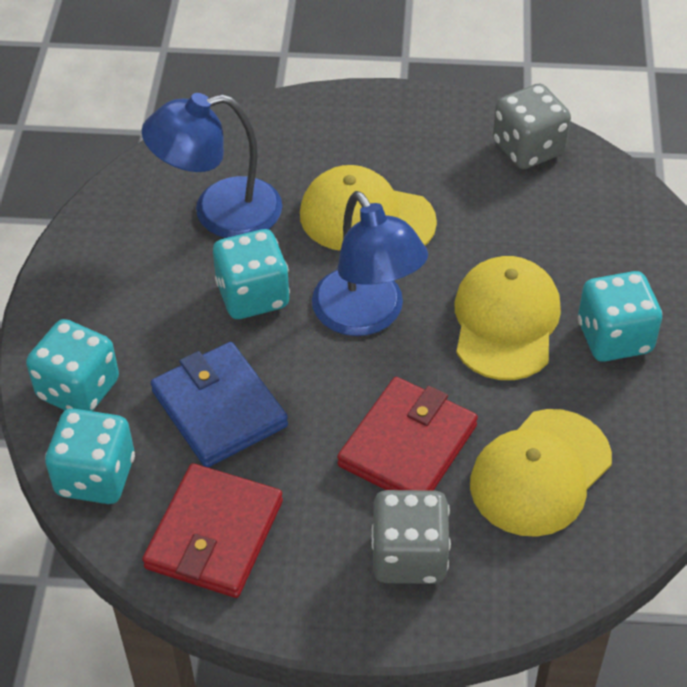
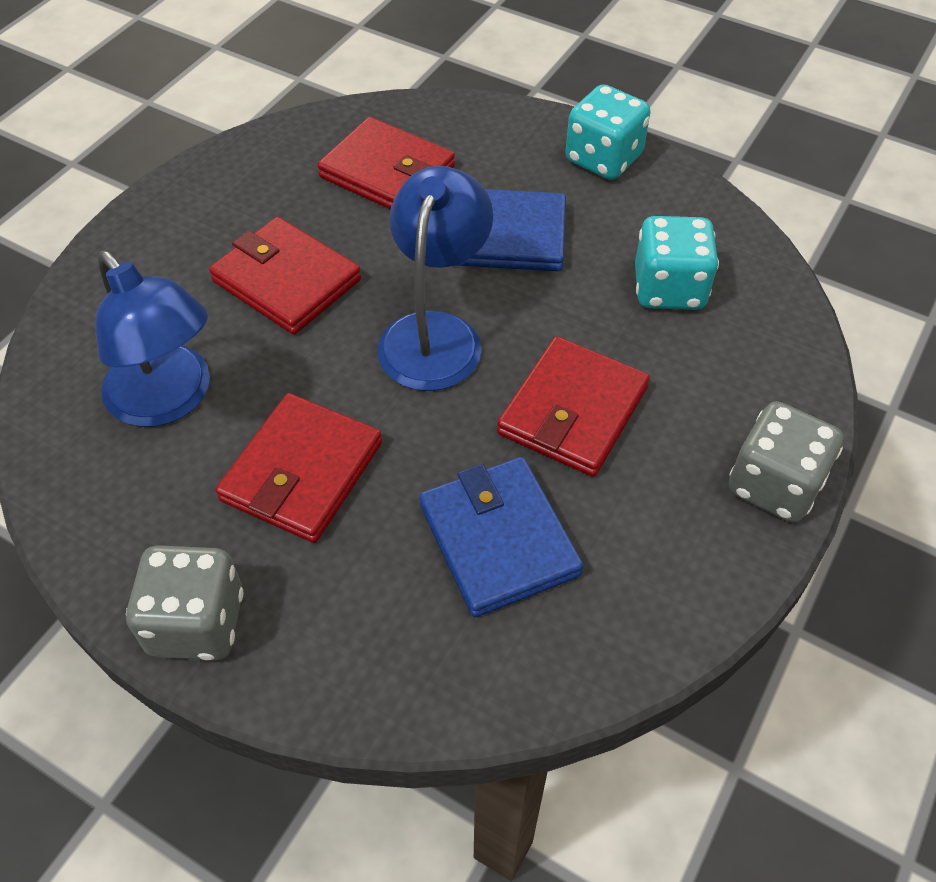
blue wallet: 1 -> 2
red wallet: 2 -> 4
turquoise dice: 4 -> 2
yellow cap: 3 -> 0

